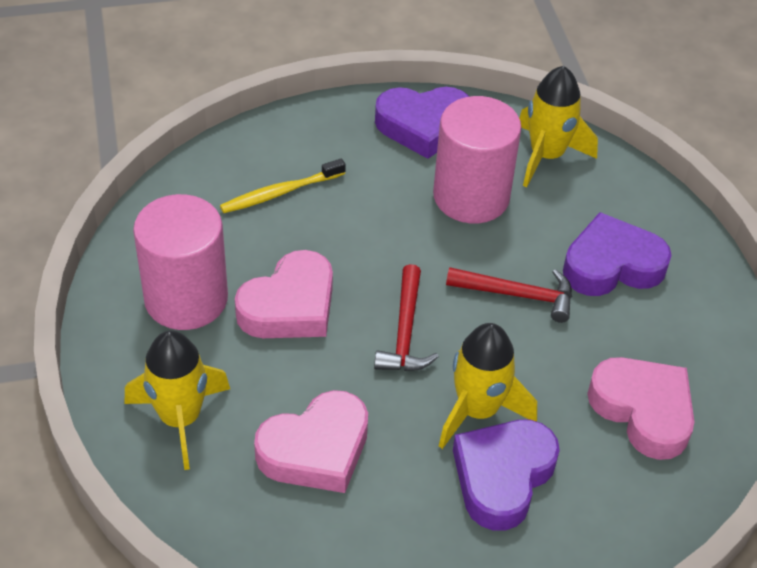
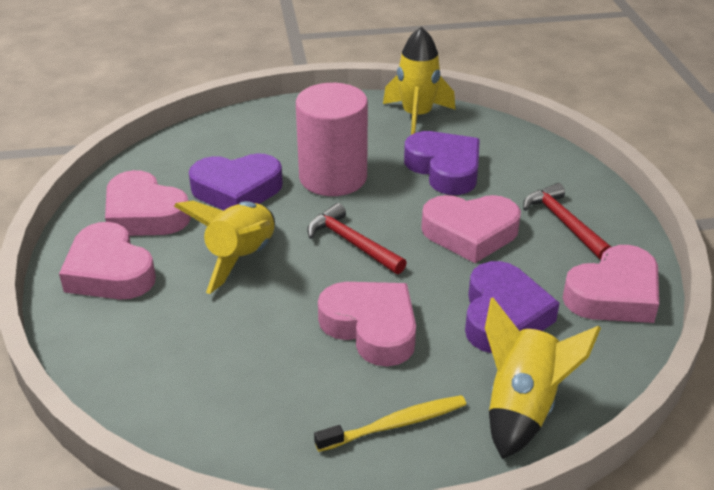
pink cylinder: 2 -> 1
pink heart: 3 -> 5

